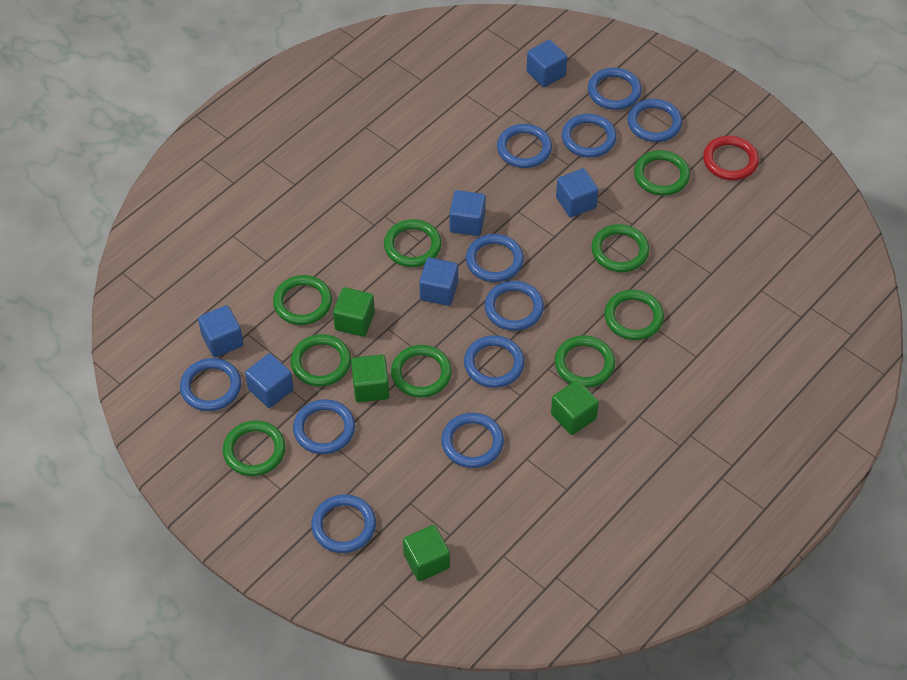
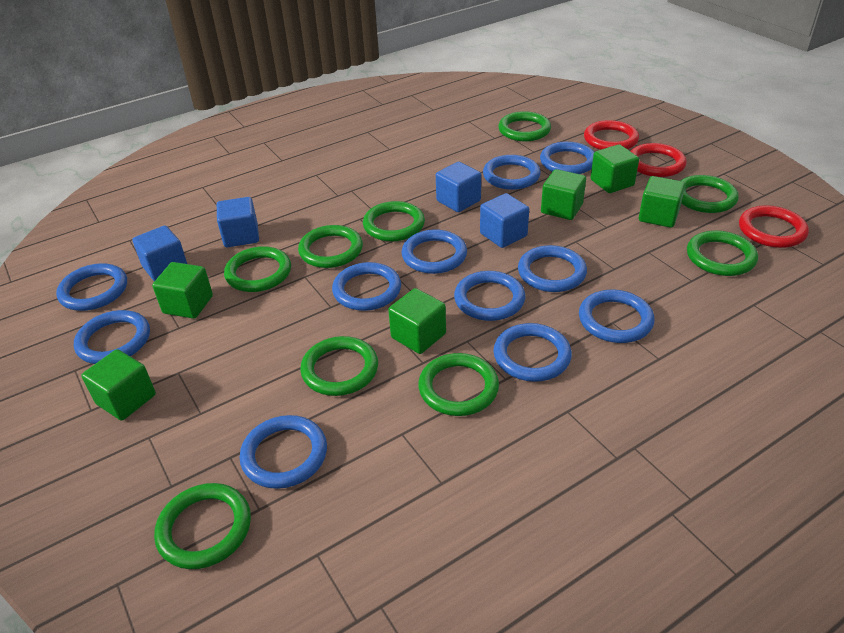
blue cube: 6 -> 4
green cube: 4 -> 6
red ring: 1 -> 3

